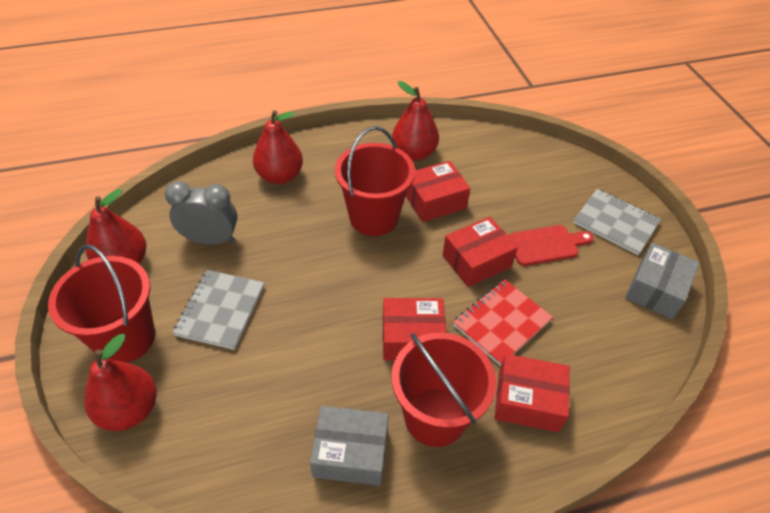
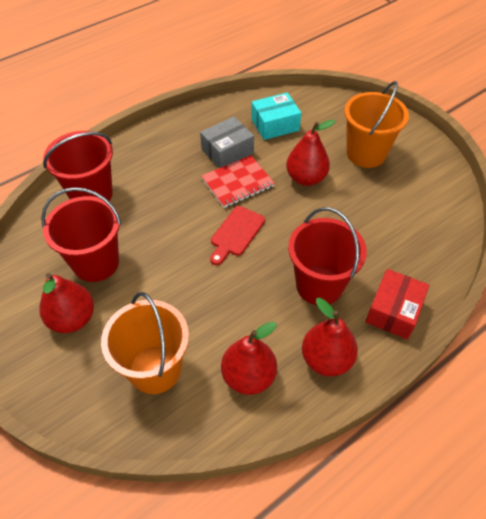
grey box: 2 -> 1
grey clock: 1 -> 0
grey notebook: 2 -> 0
orange bucket: 0 -> 2
red box: 4 -> 1
turquoise box: 0 -> 1

